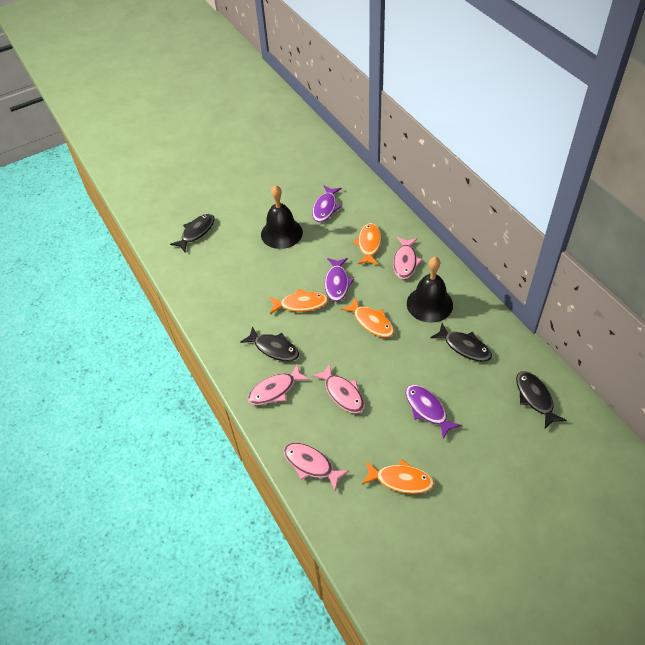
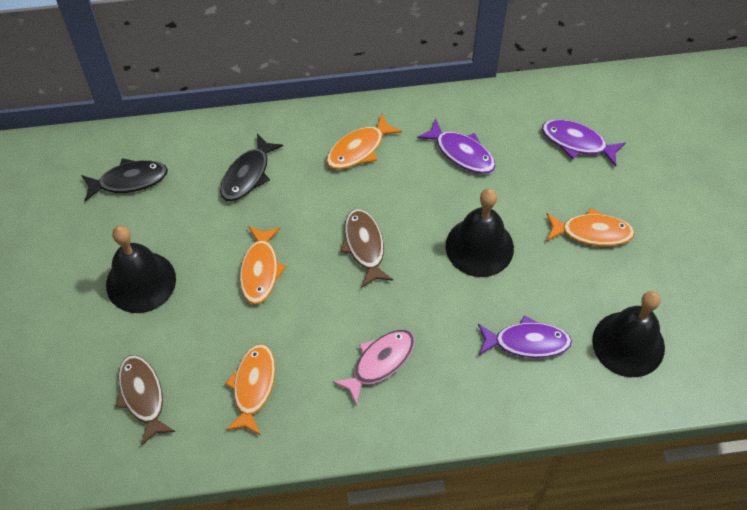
black bell: 2 -> 3
black fish: 4 -> 2
brown fish: 0 -> 2
pink fish: 4 -> 1

